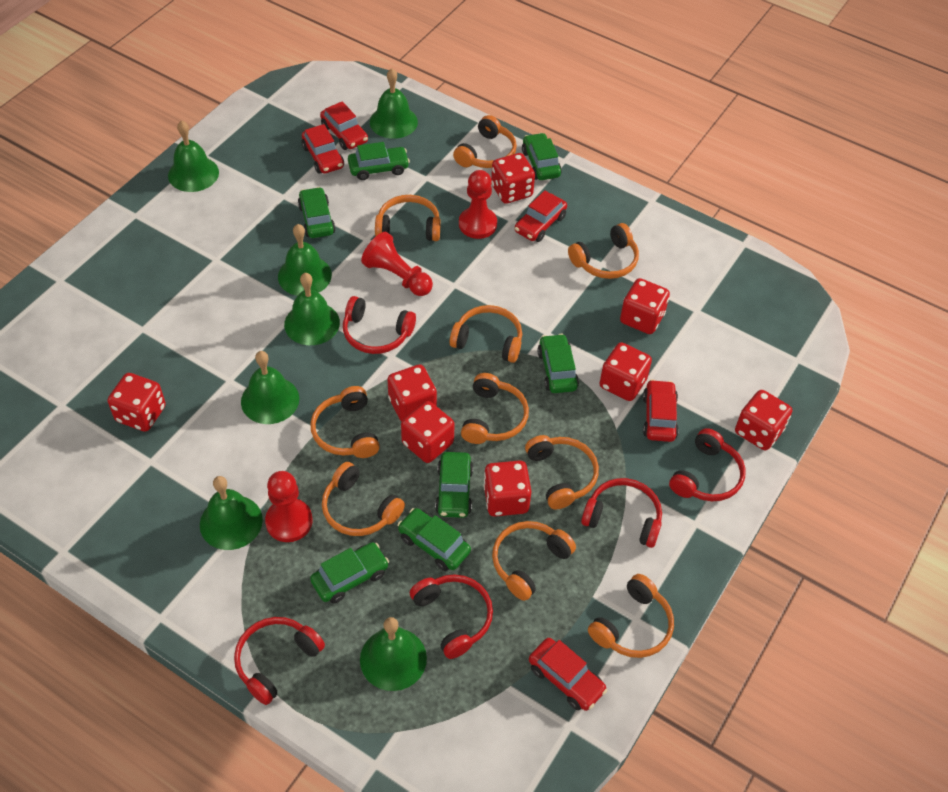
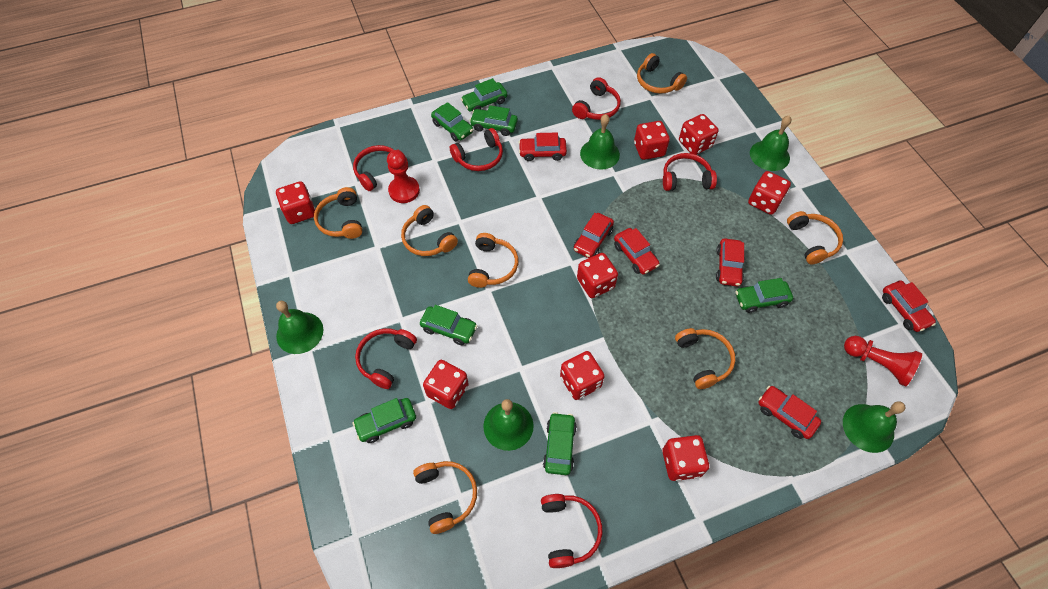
green bell: 7 -> 5
orange headphones: 10 -> 7
red car: 5 -> 6
red headphones: 5 -> 6
red pawn: 3 -> 2

